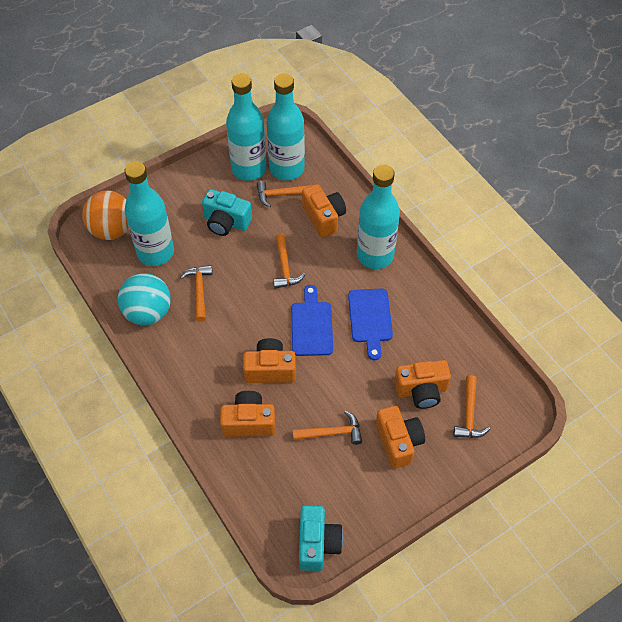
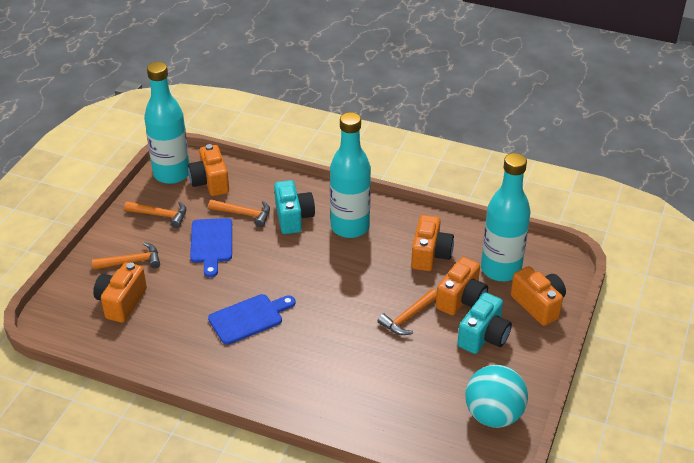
orange ball: 1 -> 0
orange hammer: 5 -> 4
turquoise bottle: 4 -> 3

